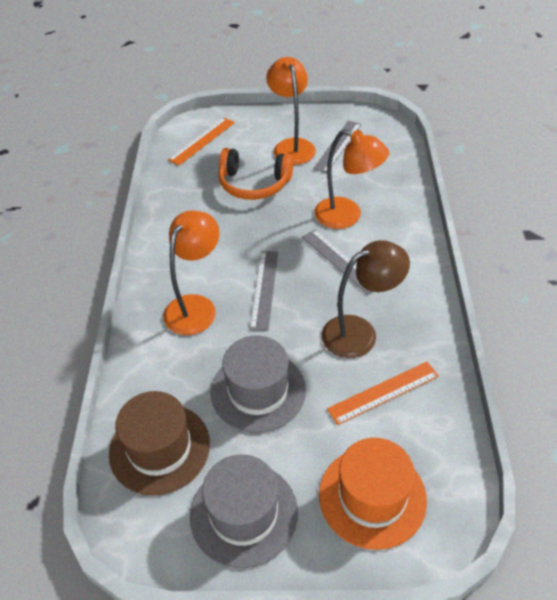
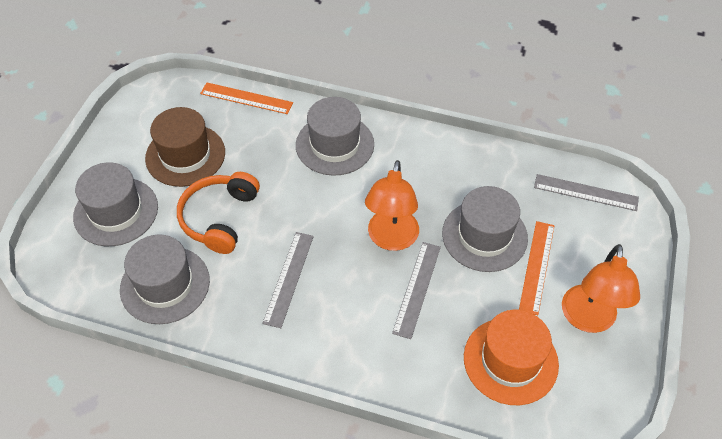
brown lamp: 1 -> 0
grey hat: 2 -> 4
orange lamp: 3 -> 2

